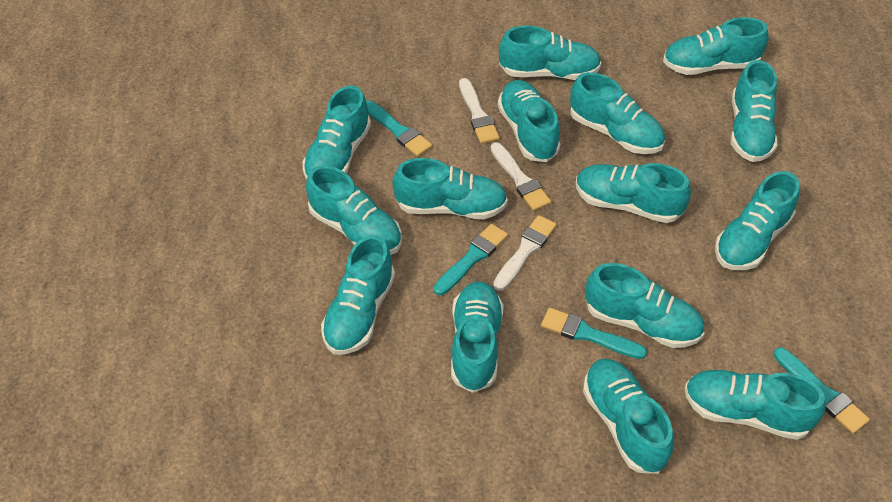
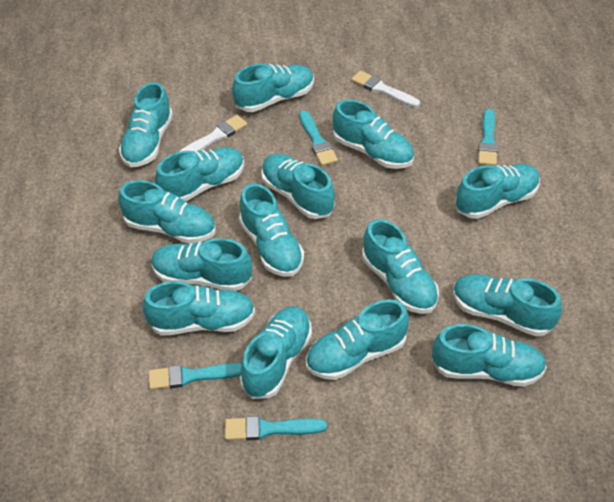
white brush: 3 -> 2

